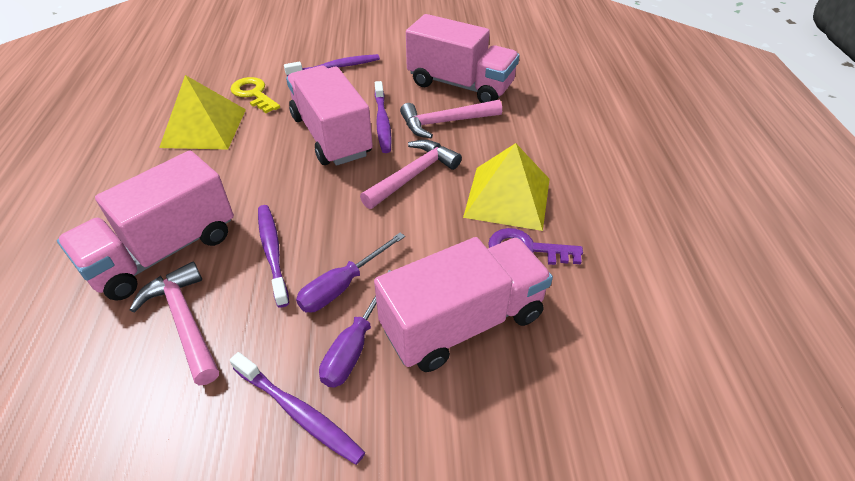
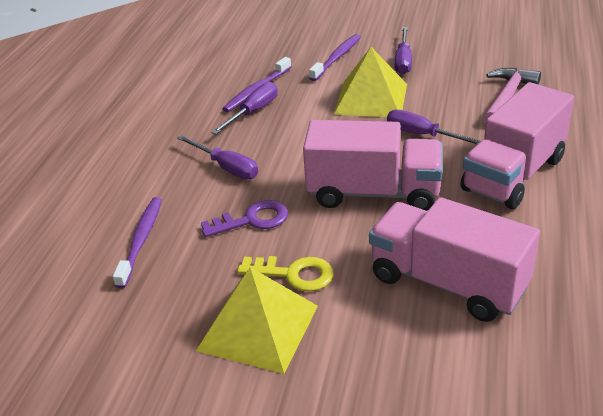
pink hammer: 3 -> 1
pink truck: 4 -> 3
purple screwdriver: 2 -> 4
purple toothbrush: 4 -> 3

